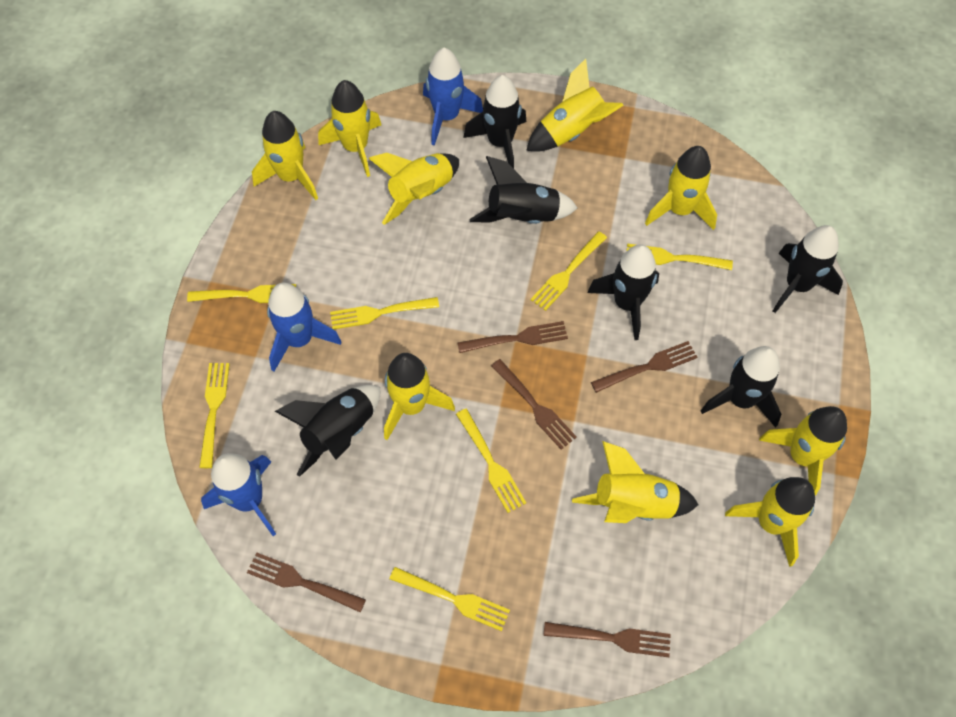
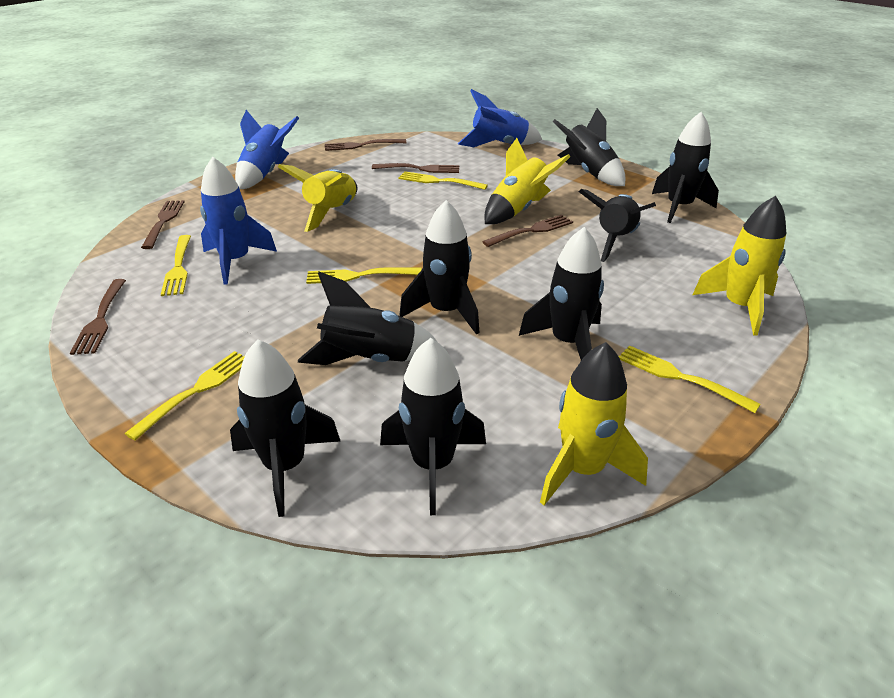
black rocket: 6 -> 8
yellow fork: 7 -> 5
yellow rocket: 9 -> 4

